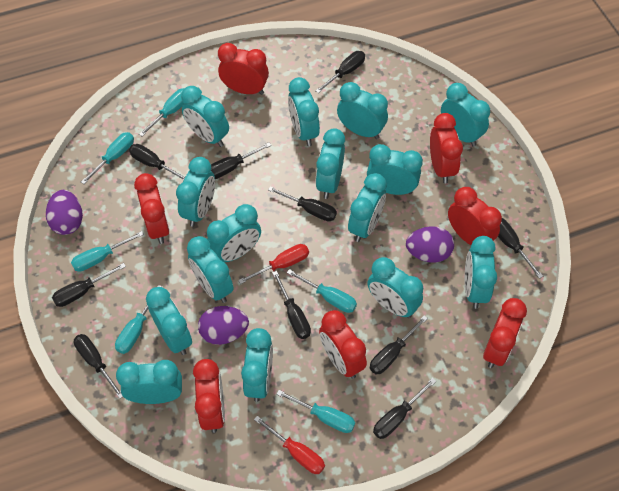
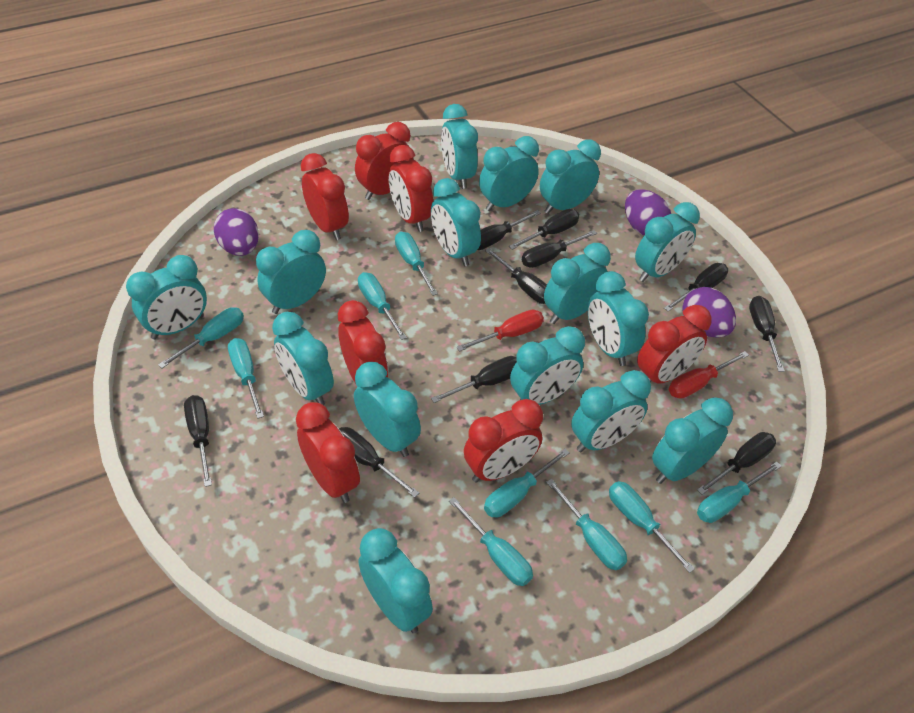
turquoise screwdriver: 6 -> 9

